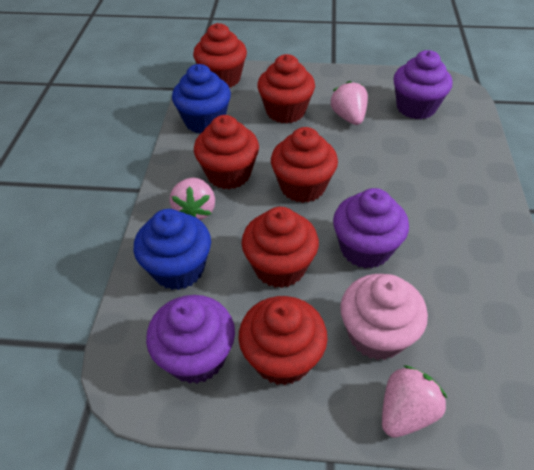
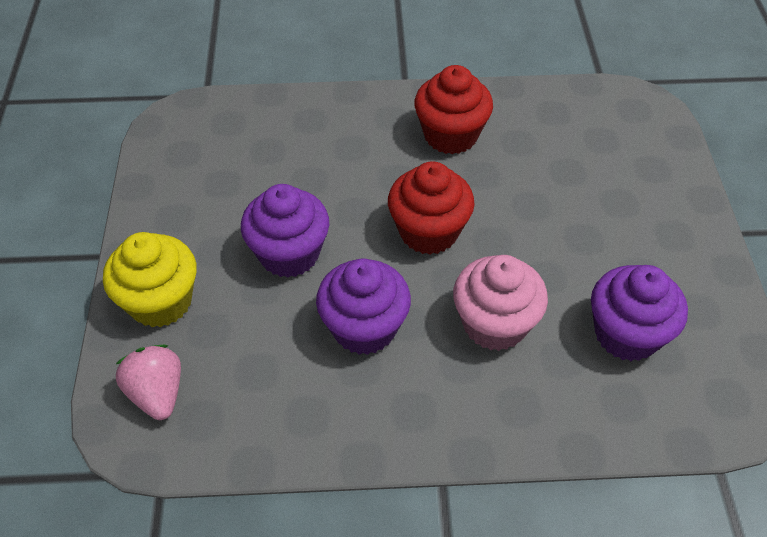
blue cupcake: 2 -> 0
pink strawberry: 3 -> 1
red cupcake: 6 -> 2
yellow cupcake: 0 -> 1

